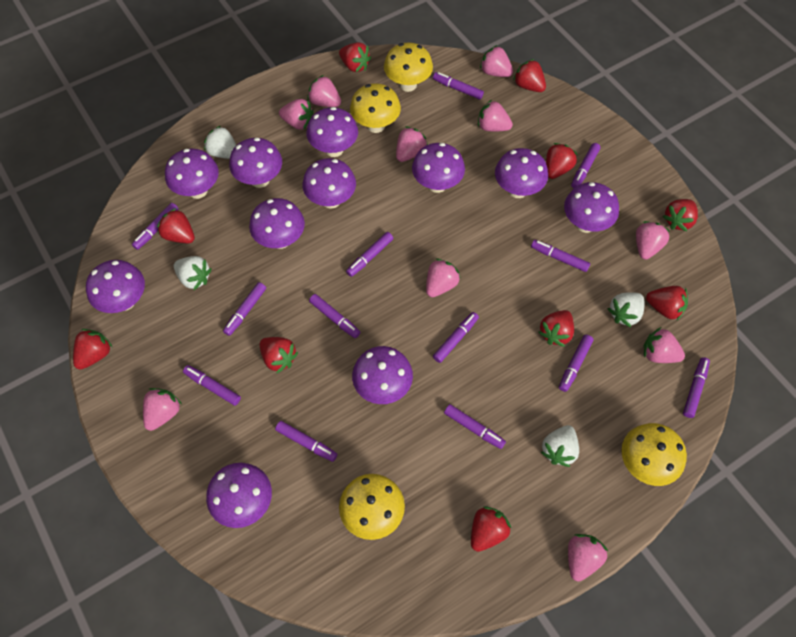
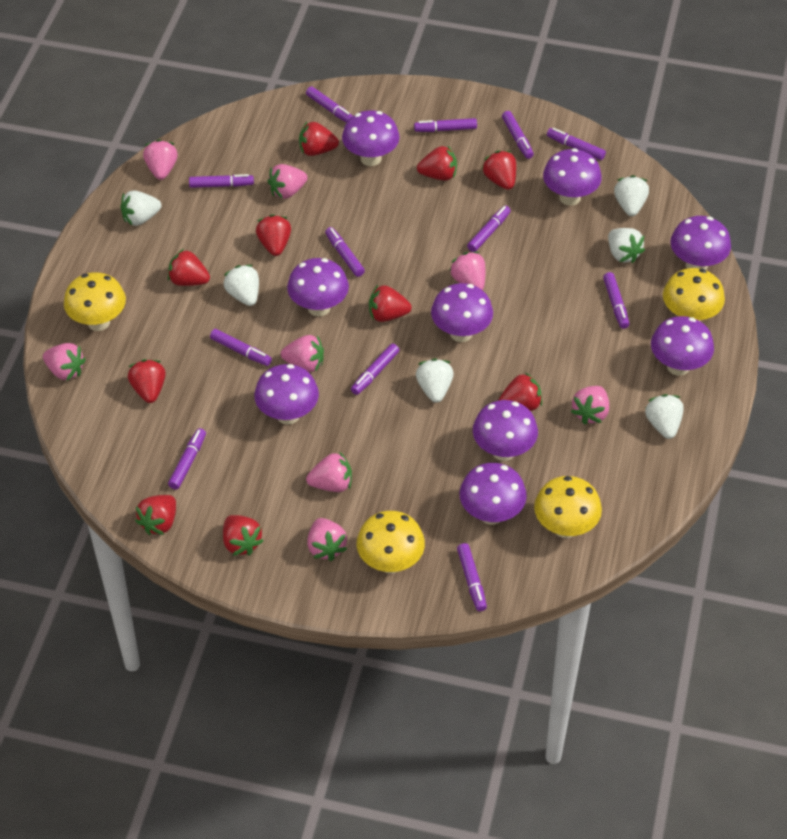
pink strawberry: 10 -> 8
purple marker: 13 -> 12
purple mushroom: 11 -> 9
white strawberry: 4 -> 6

